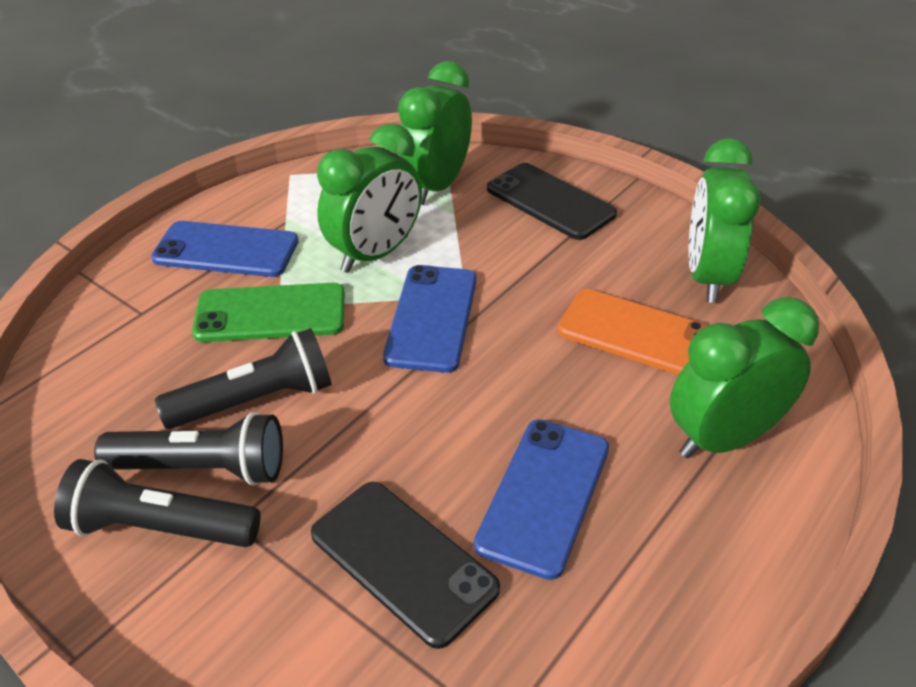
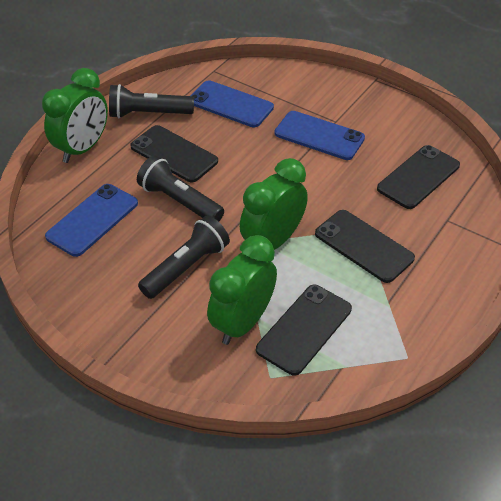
black phone: 2 -> 4
green clock: 4 -> 3
green phone: 1 -> 0
orange phone: 1 -> 0

